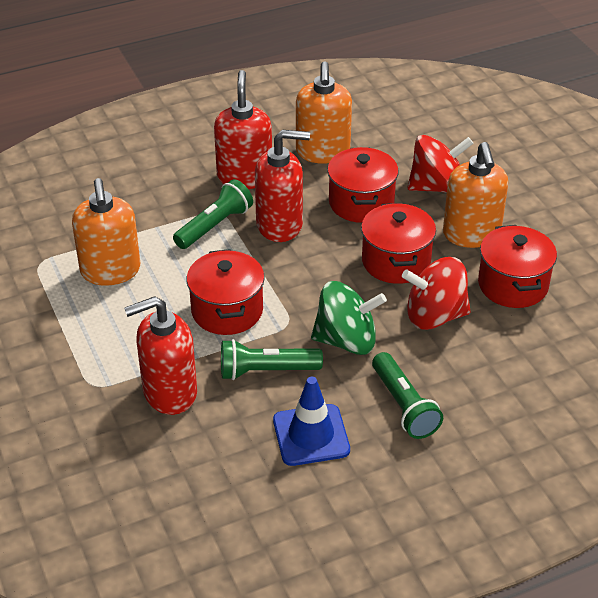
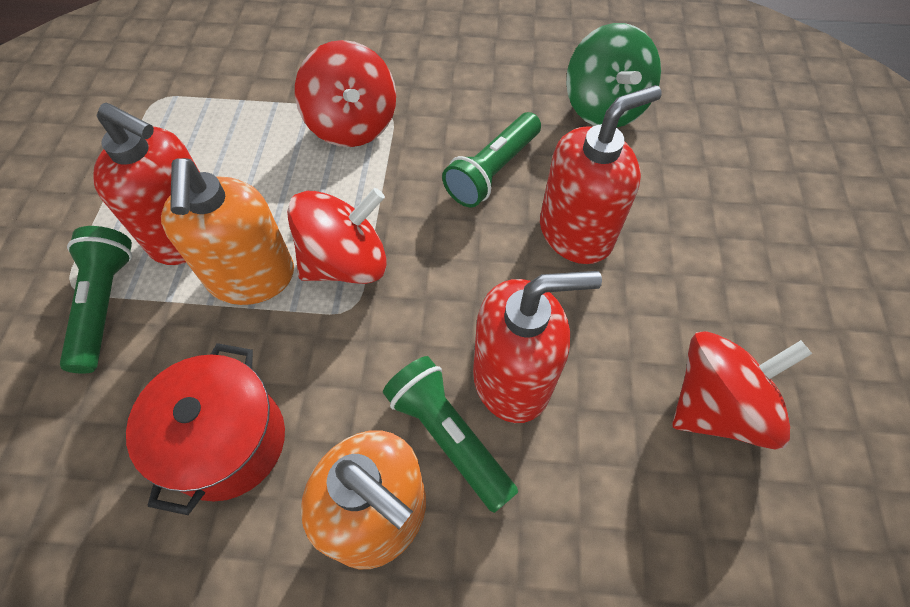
blue traffic cone: 1 -> 0
orange soap dispenser: 3 -> 2
red pot: 4 -> 1
red spinning top: 2 -> 3

